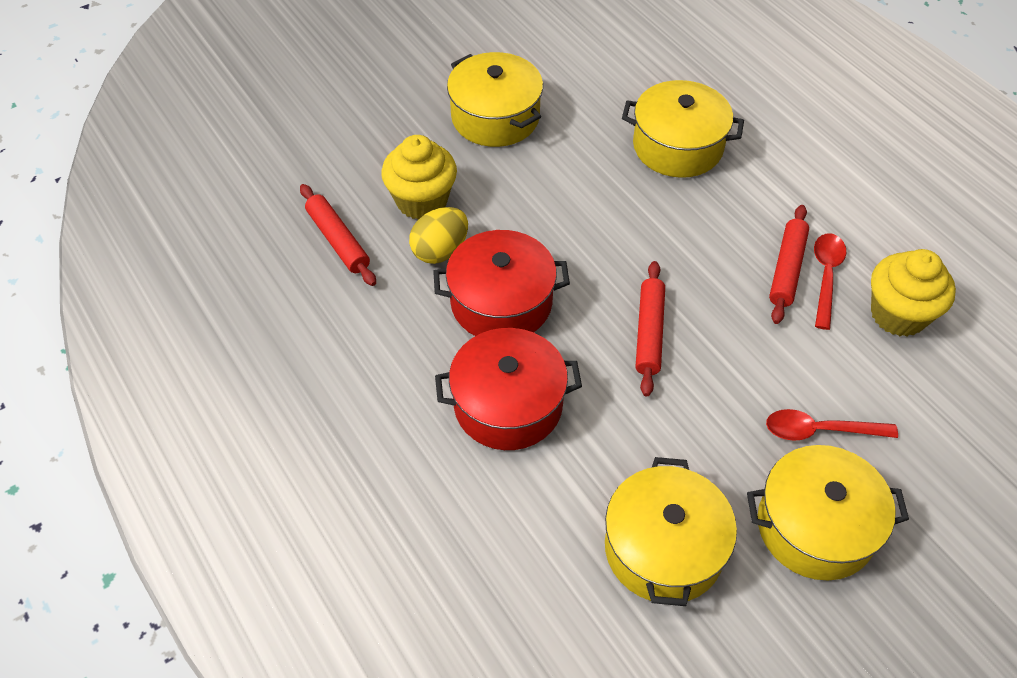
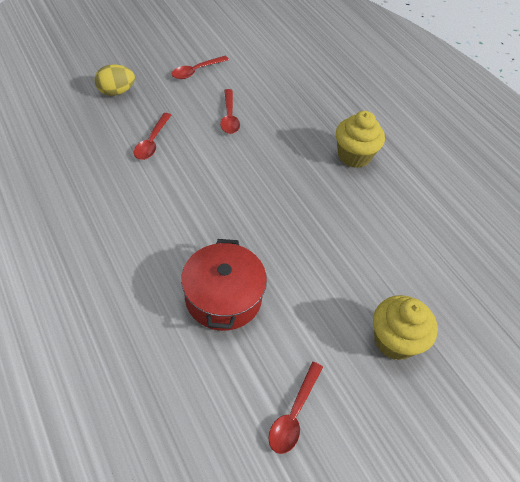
red pot: 2 -> 1
red rolling pin: 3 -> 0
red spoon: 2 -> 4
yellow pot: 4 -> 0

